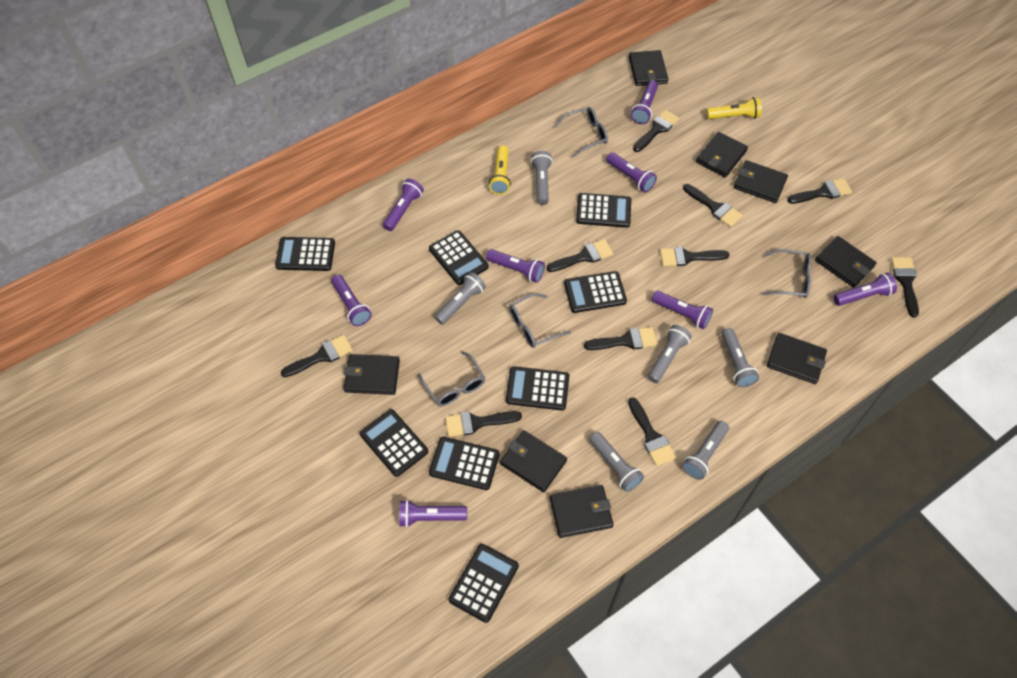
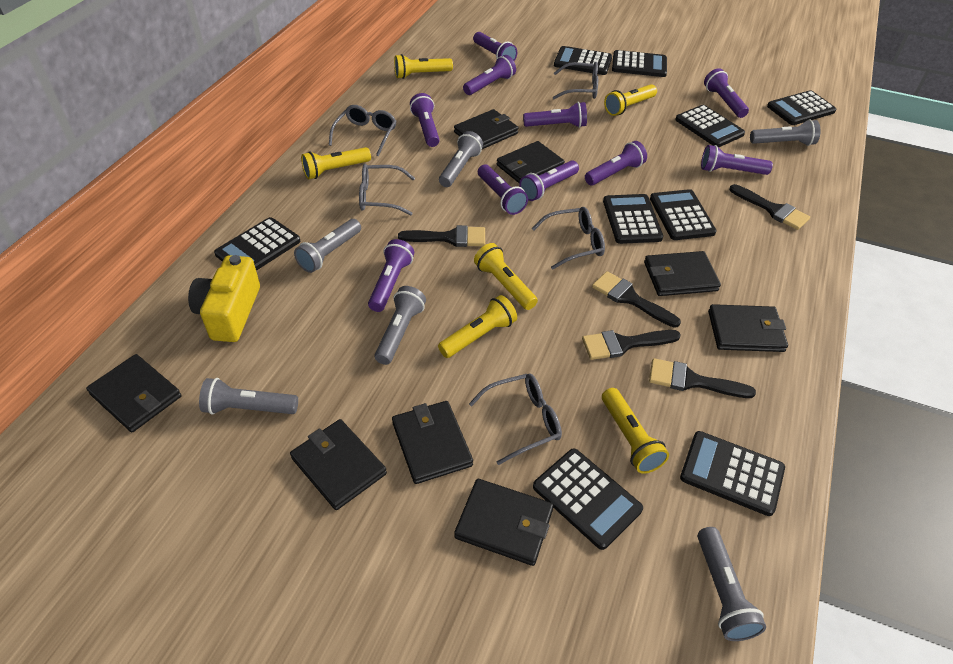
black brush: 10 -> 5
black calculator: 8 -> 9
grey glasses: 4 -> 5
purple flashlight: 8 -> 10
yellow camera: 0 -> 1
yellow flashlight: 2 -> 6

